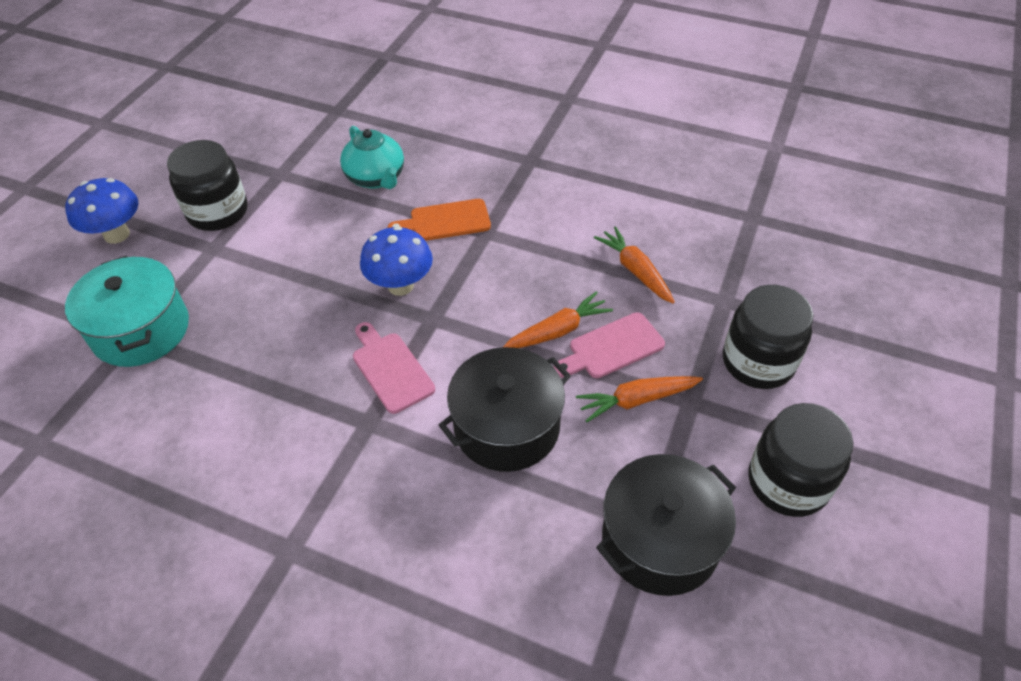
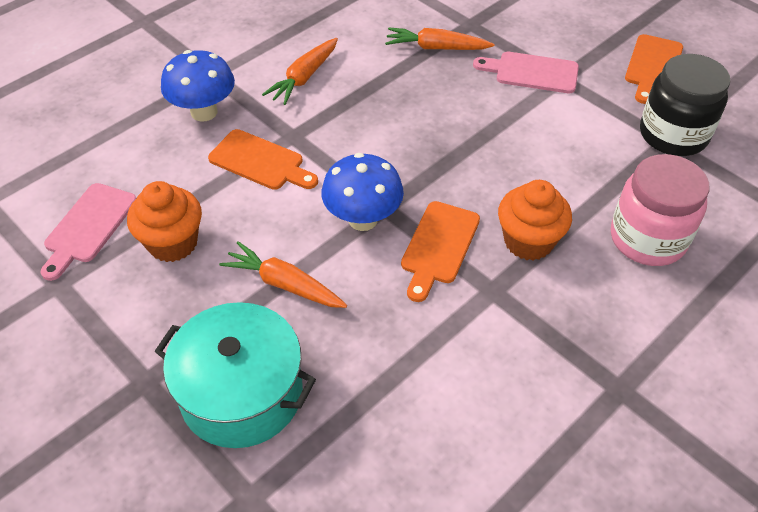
black jar: 3 -> 1
black pot: 2 -> 0
orange cupcake: 0 -> 2
orange cutting board: 1 -> 3
pink jar: 0 -> 1
turquoise teapot: 1 -> 0

